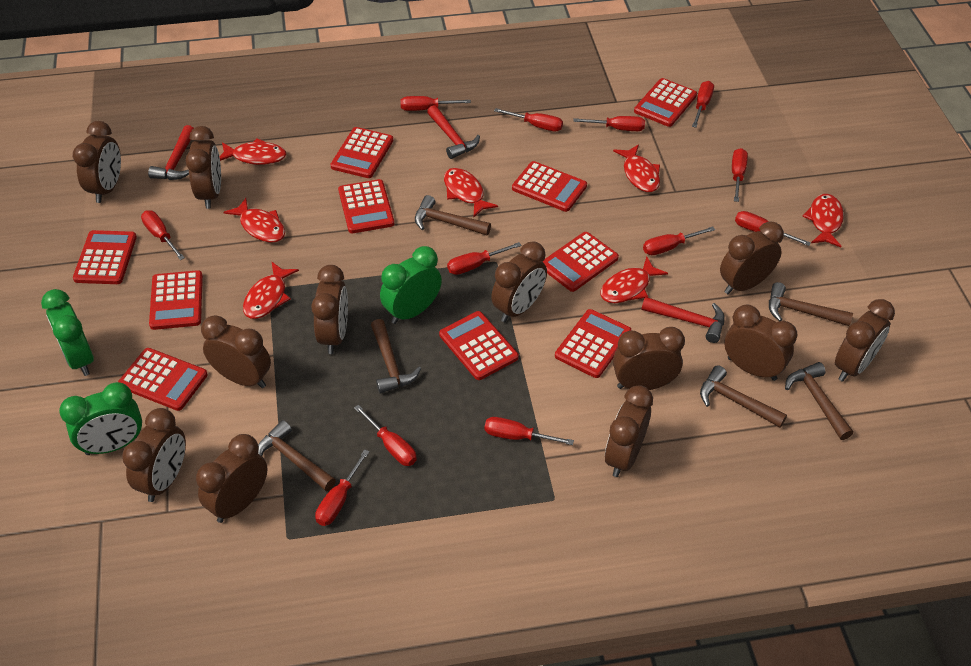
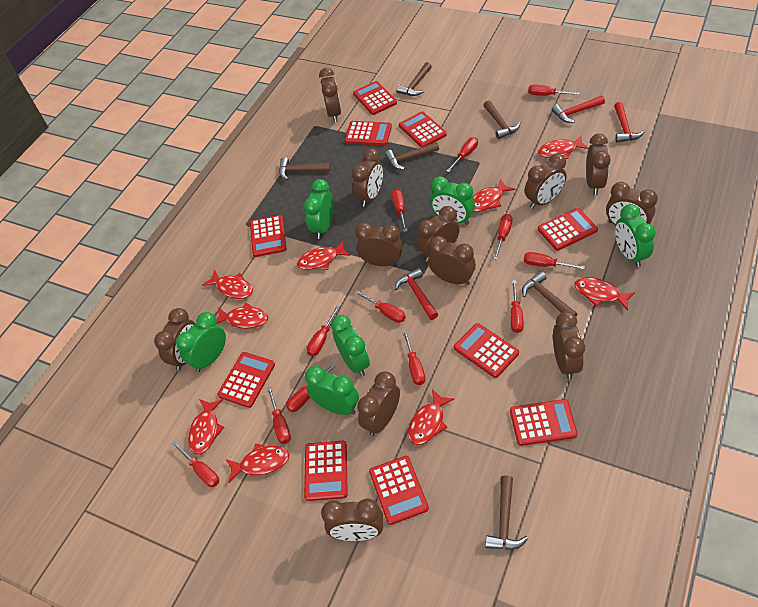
green clock: 3 -> 6
red fish: 7 -> 9

